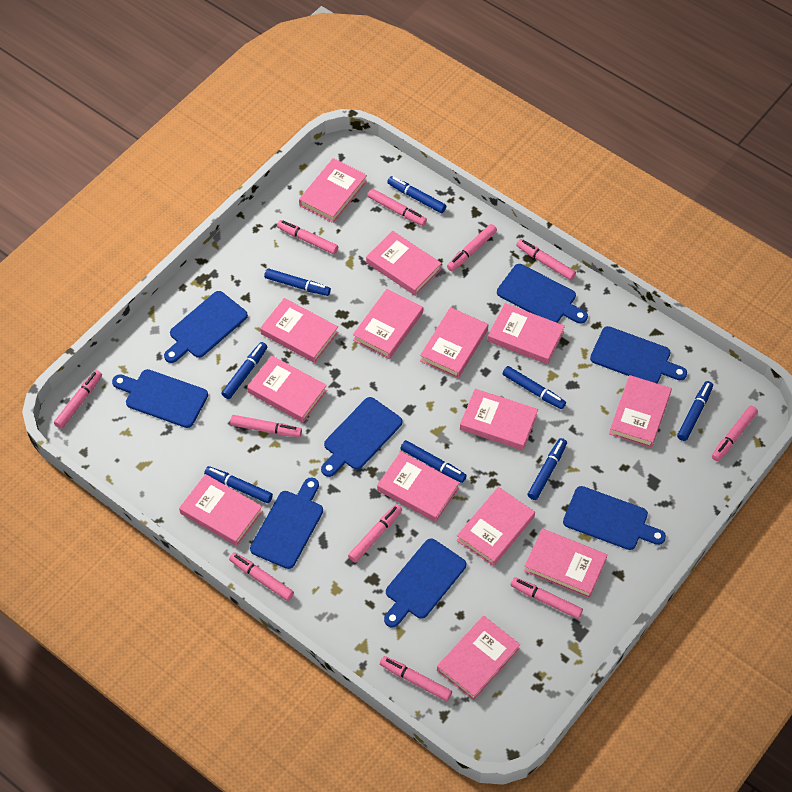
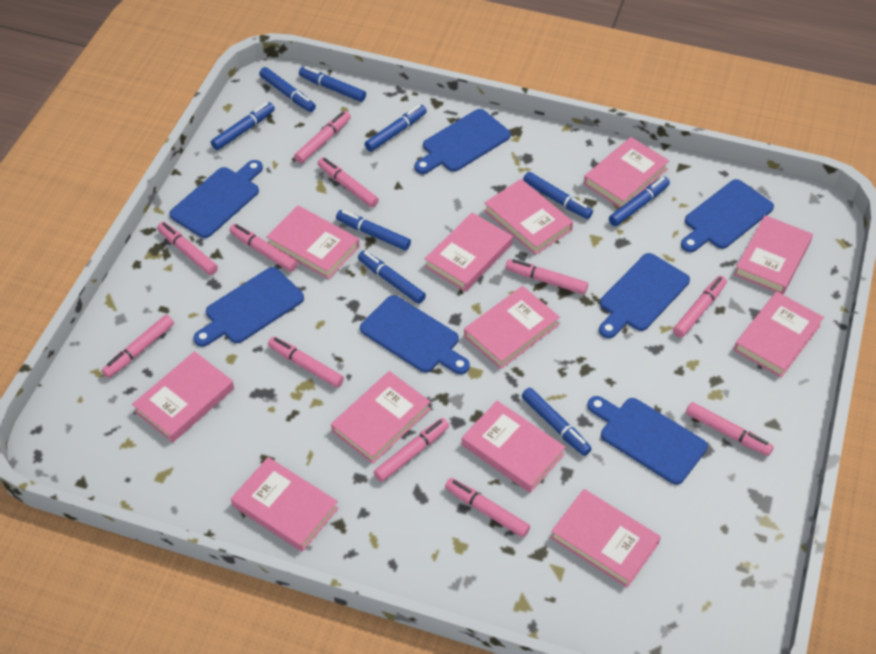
blue cutting board: 8 -> 7
blue marker: 8 -> 9
pink book: 14 -> 12

